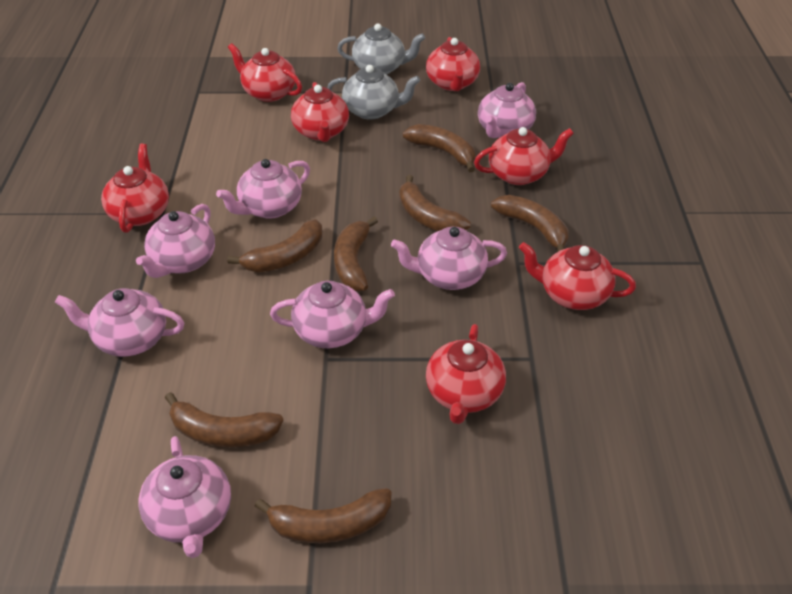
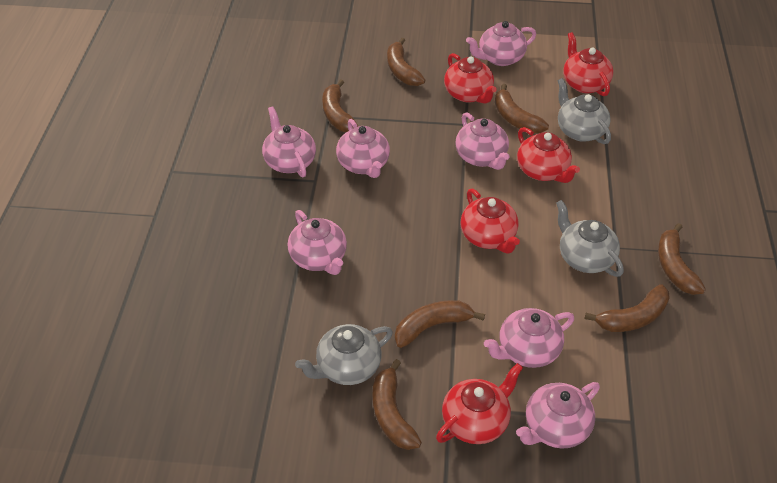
grey teapot: 2 -> 3
red teapot: 7 -> 5

